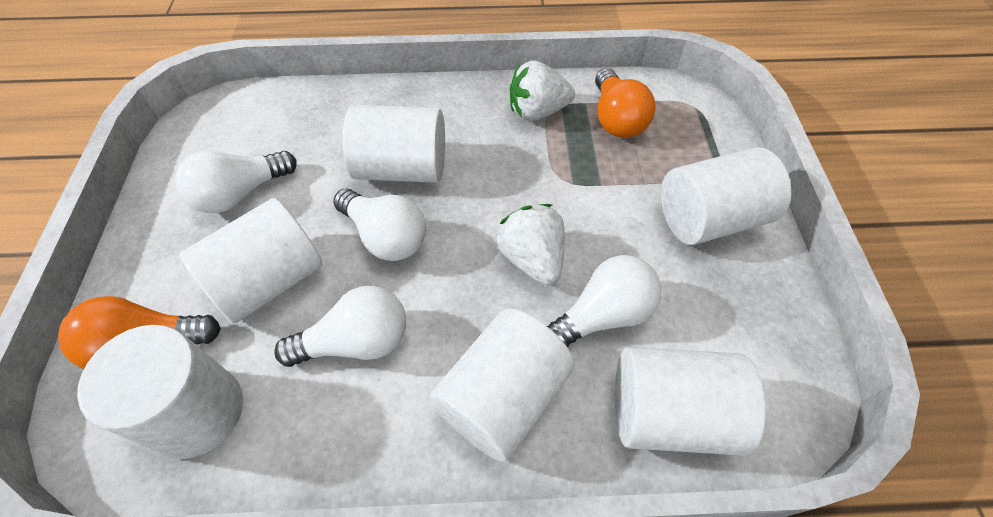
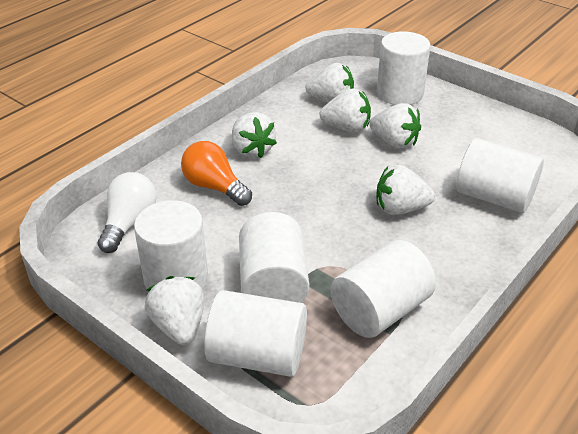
orange light bulb: 2 -> 1
white light bulb: 4 -> 1
white strawberry: 2 -> 6

